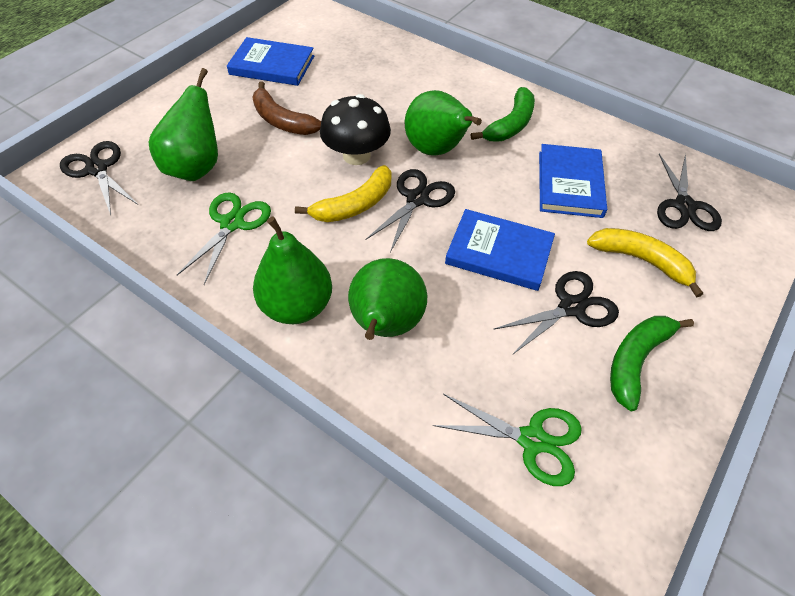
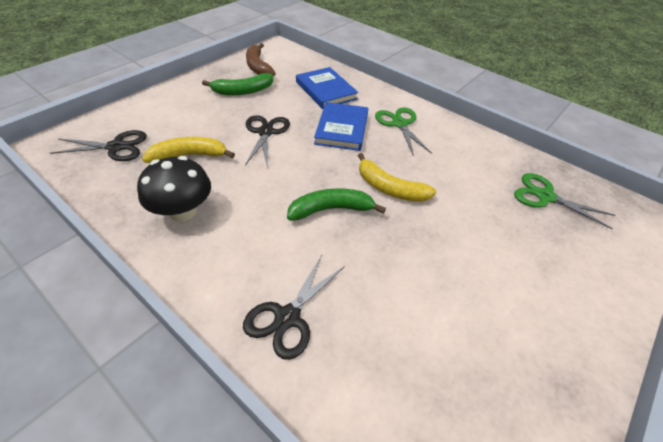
black scissors: 4 -> 3
blue book: 3 -> 2
green pear: 4 -> 0

